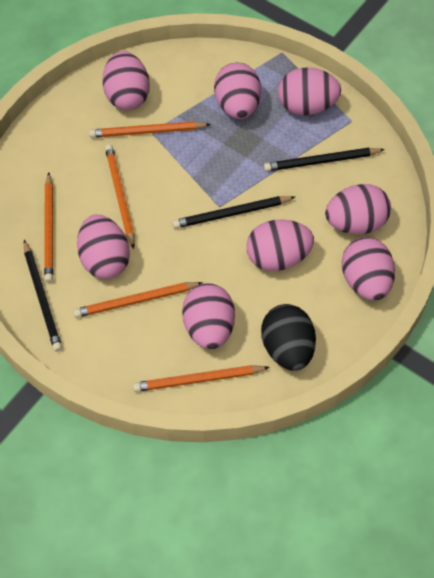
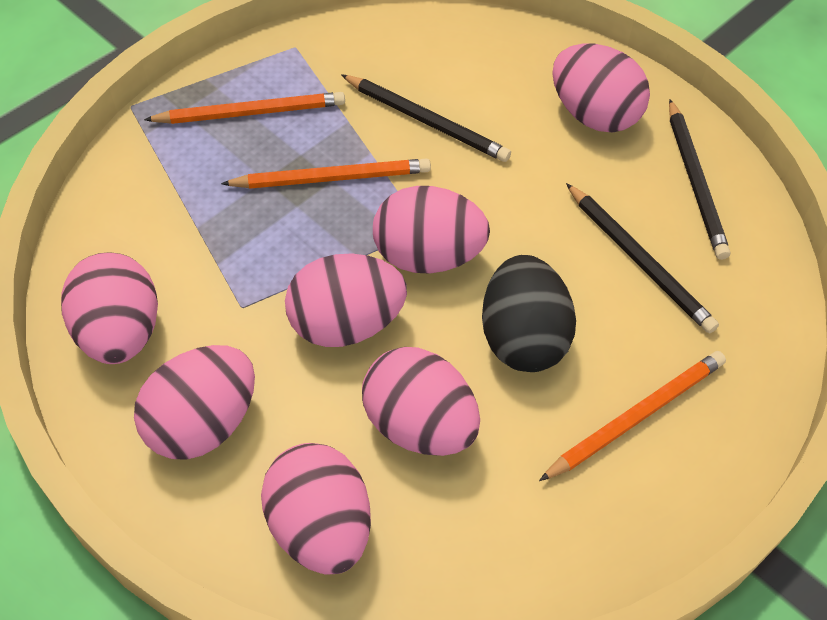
orange pencil: 5 -> 3
pink egg: 8 -> 7

